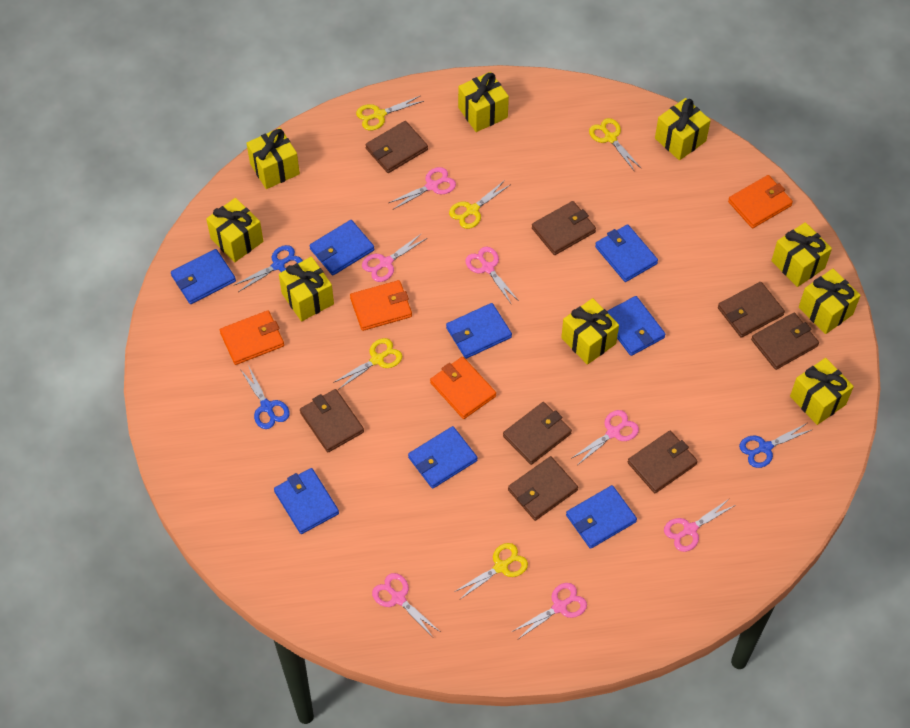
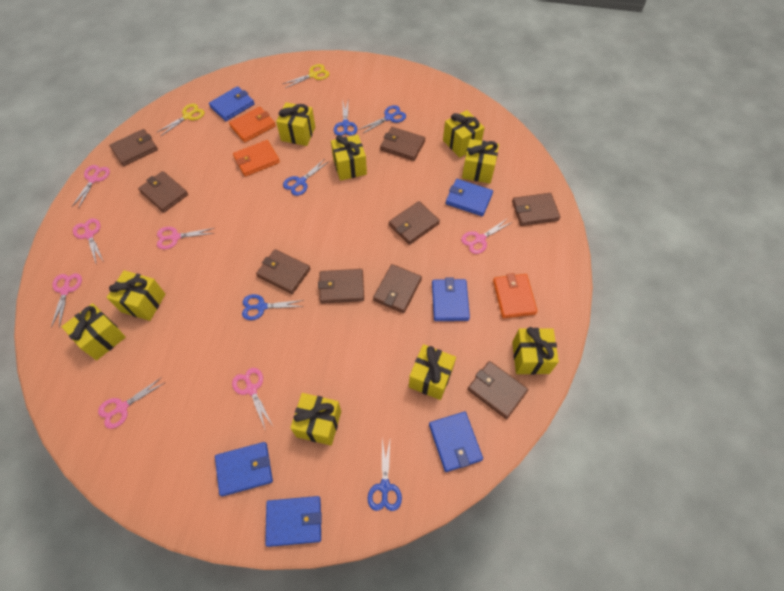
blue scissors: 3 -> 5
blue wallet: 8 -> 6
brown wallet: 8 -> 9
orange wallet: 4 -> 3
yellow scissors: 5 -> 2

